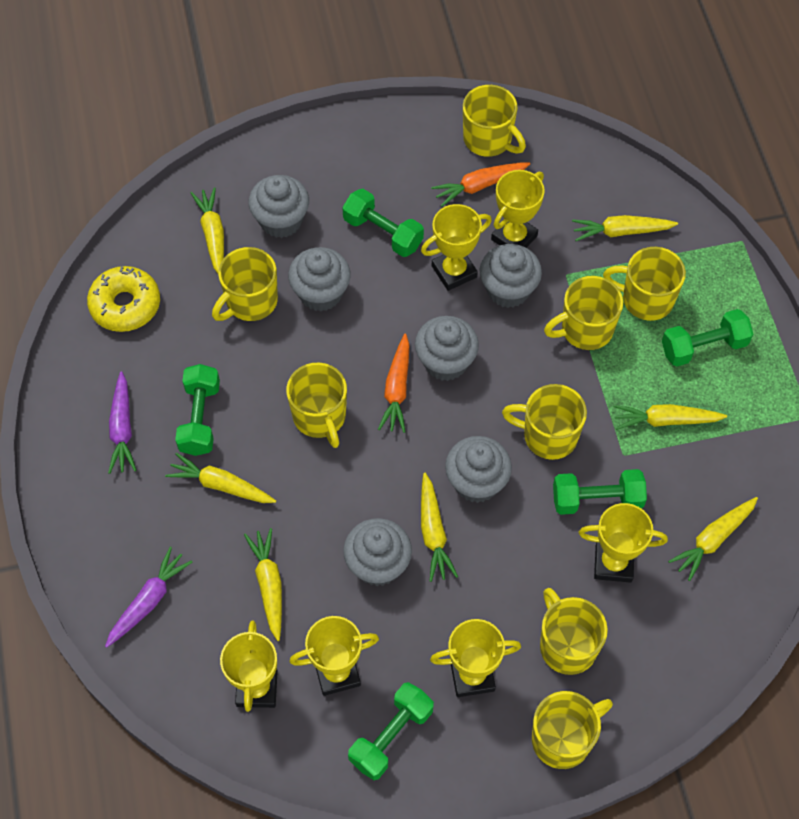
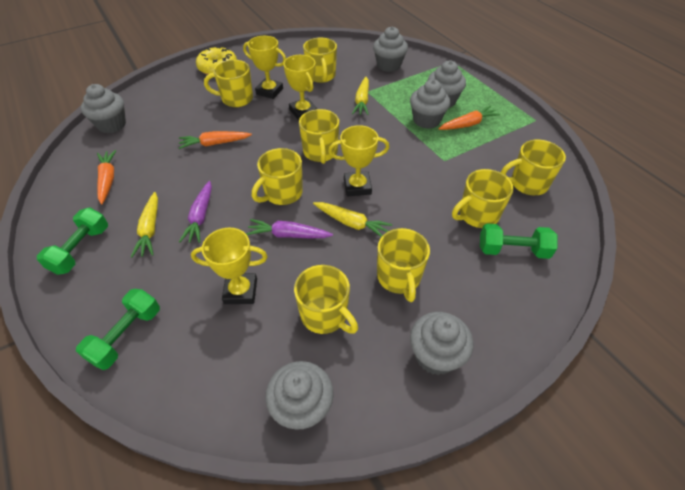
green dumbbell: 5 -> 3
orange carrot: 2 -> 3
yellow carrot: 7 -> 3
yellow trophy: 6 -> 4

